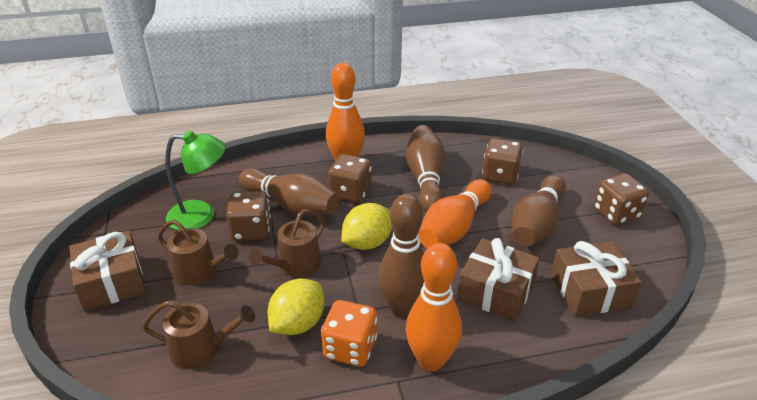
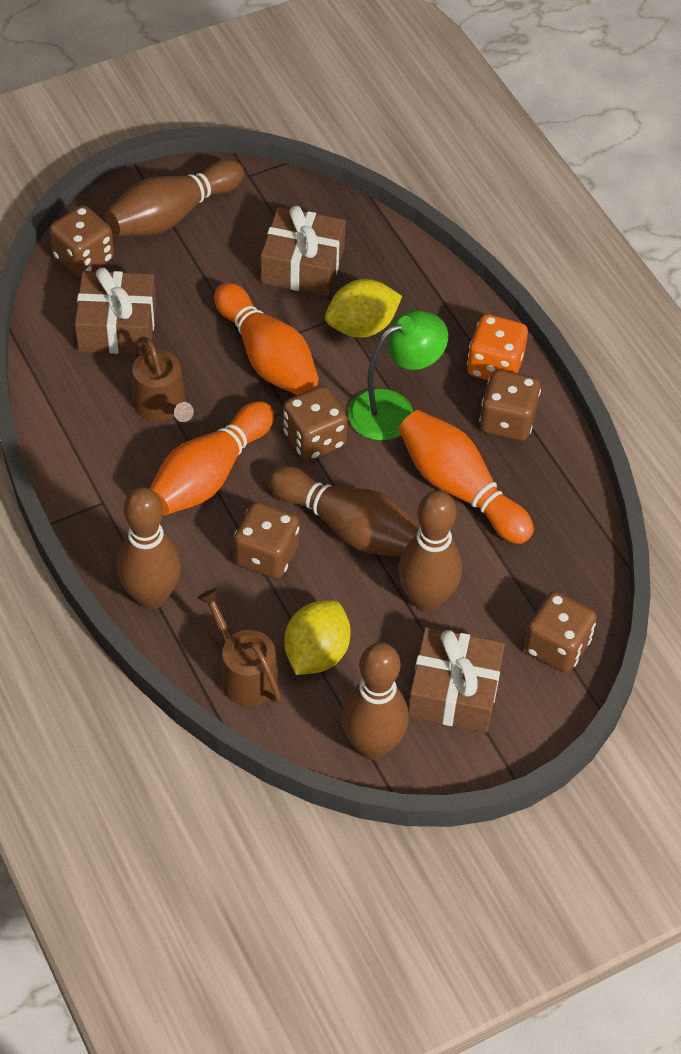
brown bowling pin: 4 -> 5
brown dice: 4 -> 5
brown watering can: 3 -> 2

